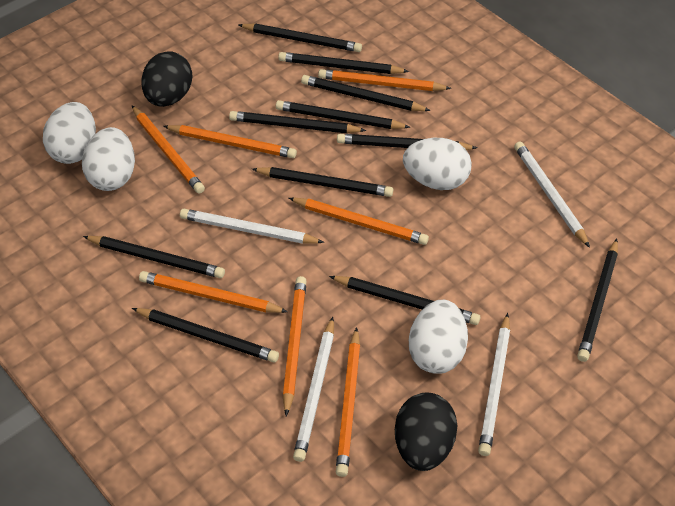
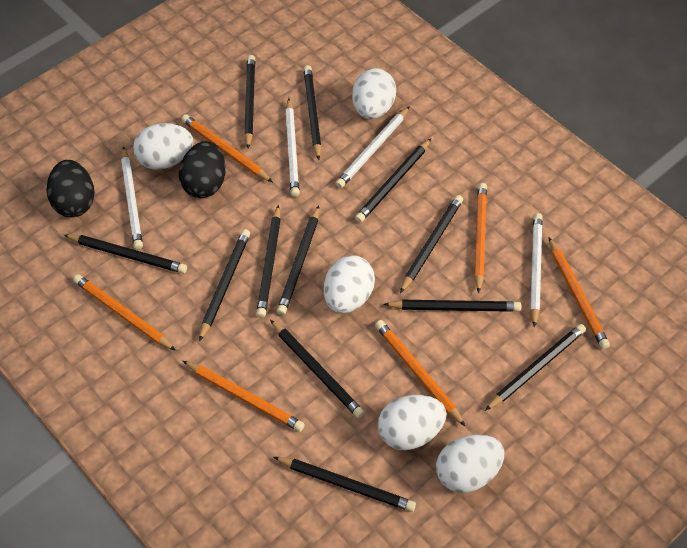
black pencil: 11 -> 12
orange pencil: 7 -> 6
white egg: 4 -> 5

